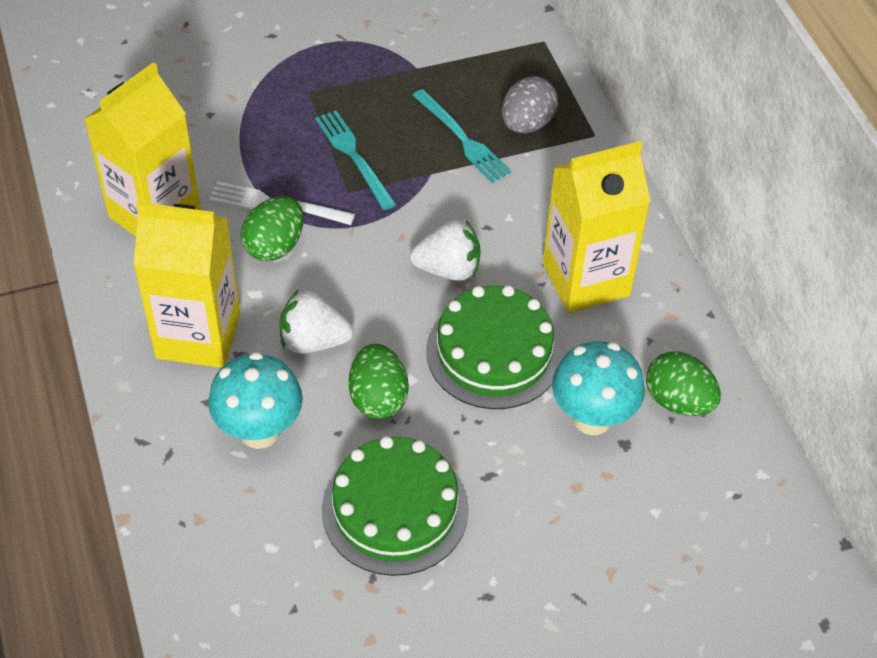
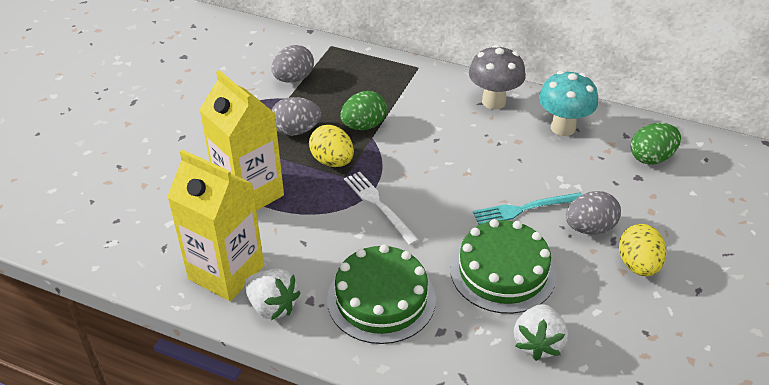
green egg: 3 -> 2
grey egg: 1 -> 3
grey mushroom: 0 -> 1
turquoise fork: 2 -> 1
turquoise mushroom: 2 -> 1
yellow carton: 3 -> 2
yellow egg: 0 -> 2

